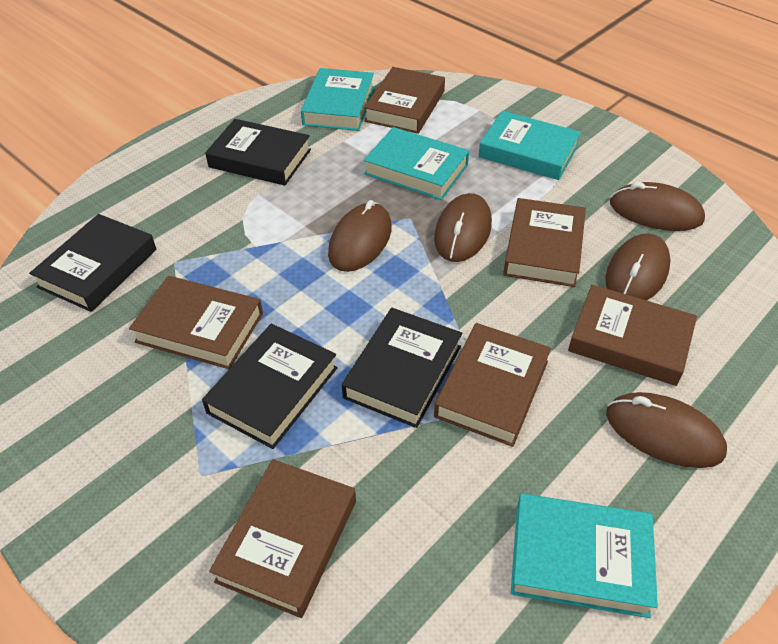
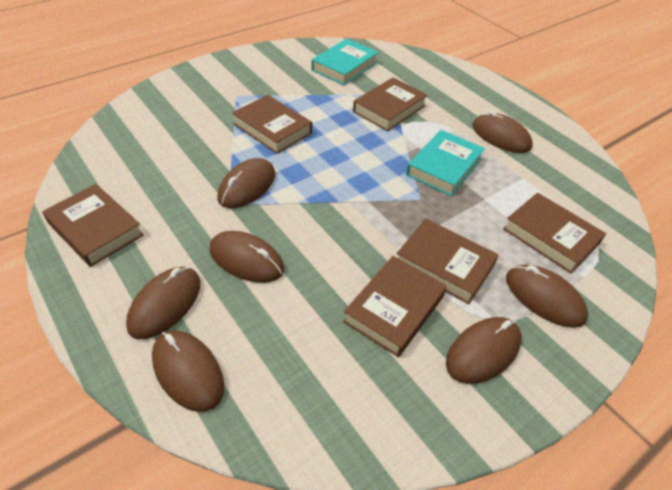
black book: 4 -> 0
brown mouse: 5 -> 7
turquoise book: 4 -> 2

